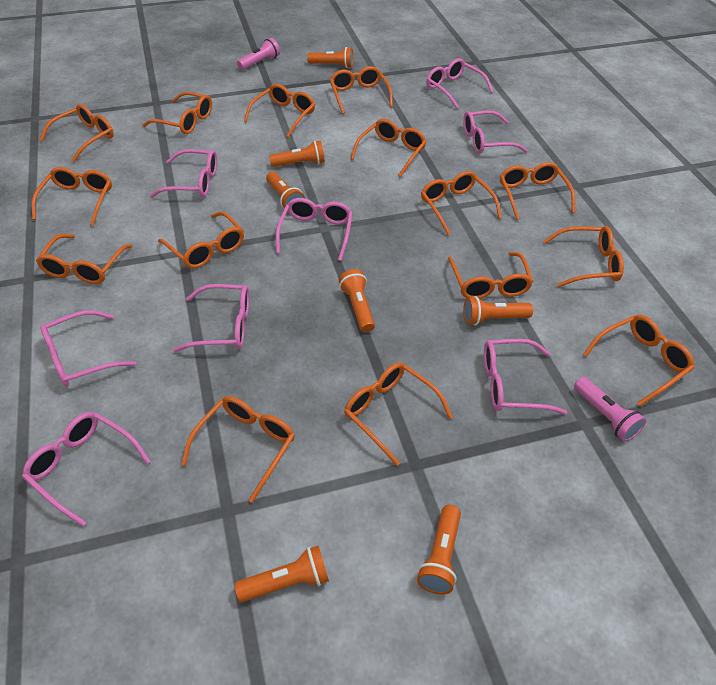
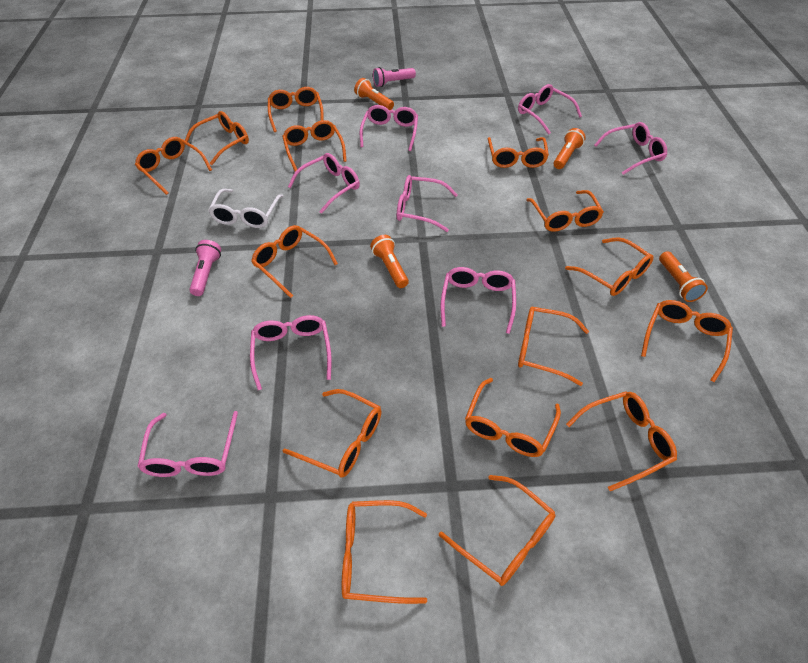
orange flashlight: 7 -> 4
white glasses: 0 -> 1

